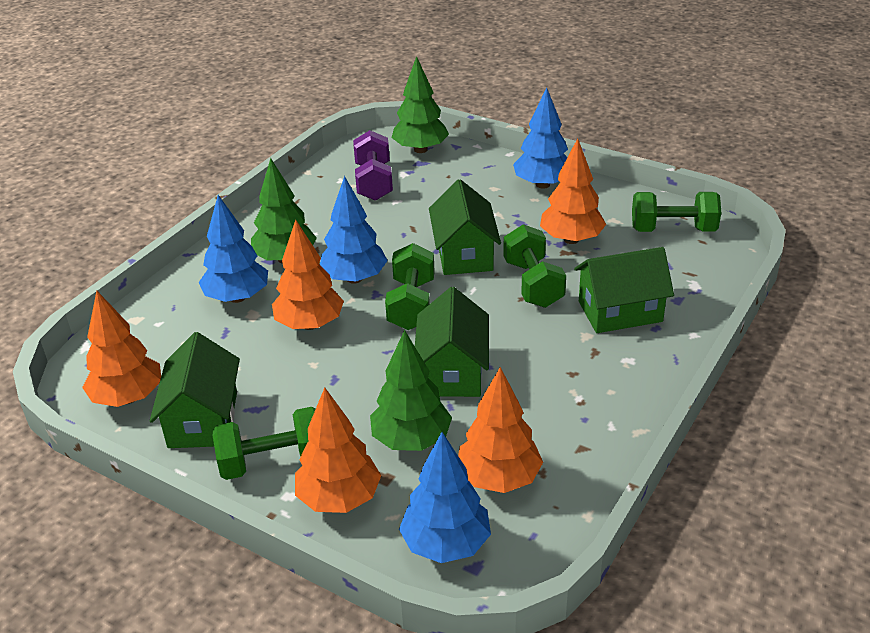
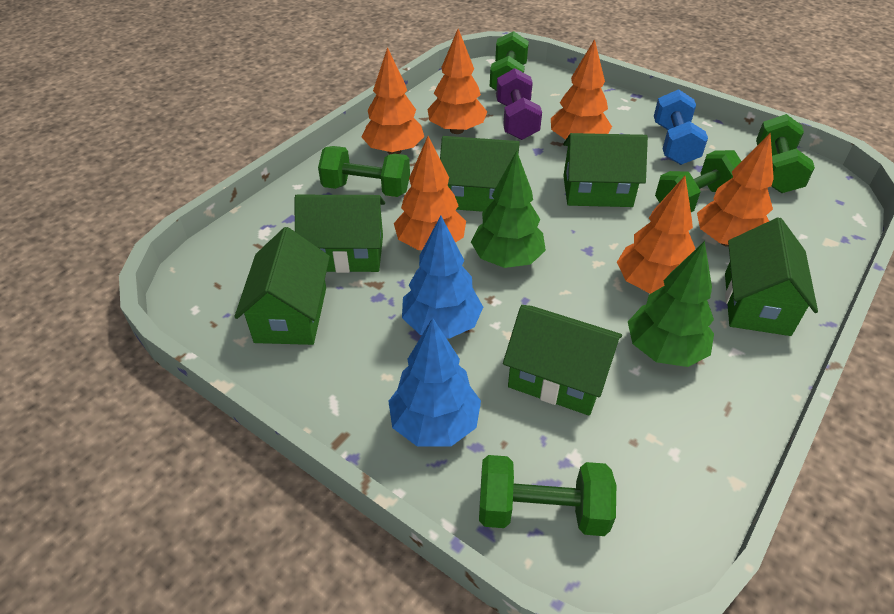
blue dumbbell: 0 -> 1
blue tree: 4 -> 2
green dumbbell: 4 -> 5
green house: 4 -> 6
green tree: 3 -> 2
orange tree: 5 -> 6

